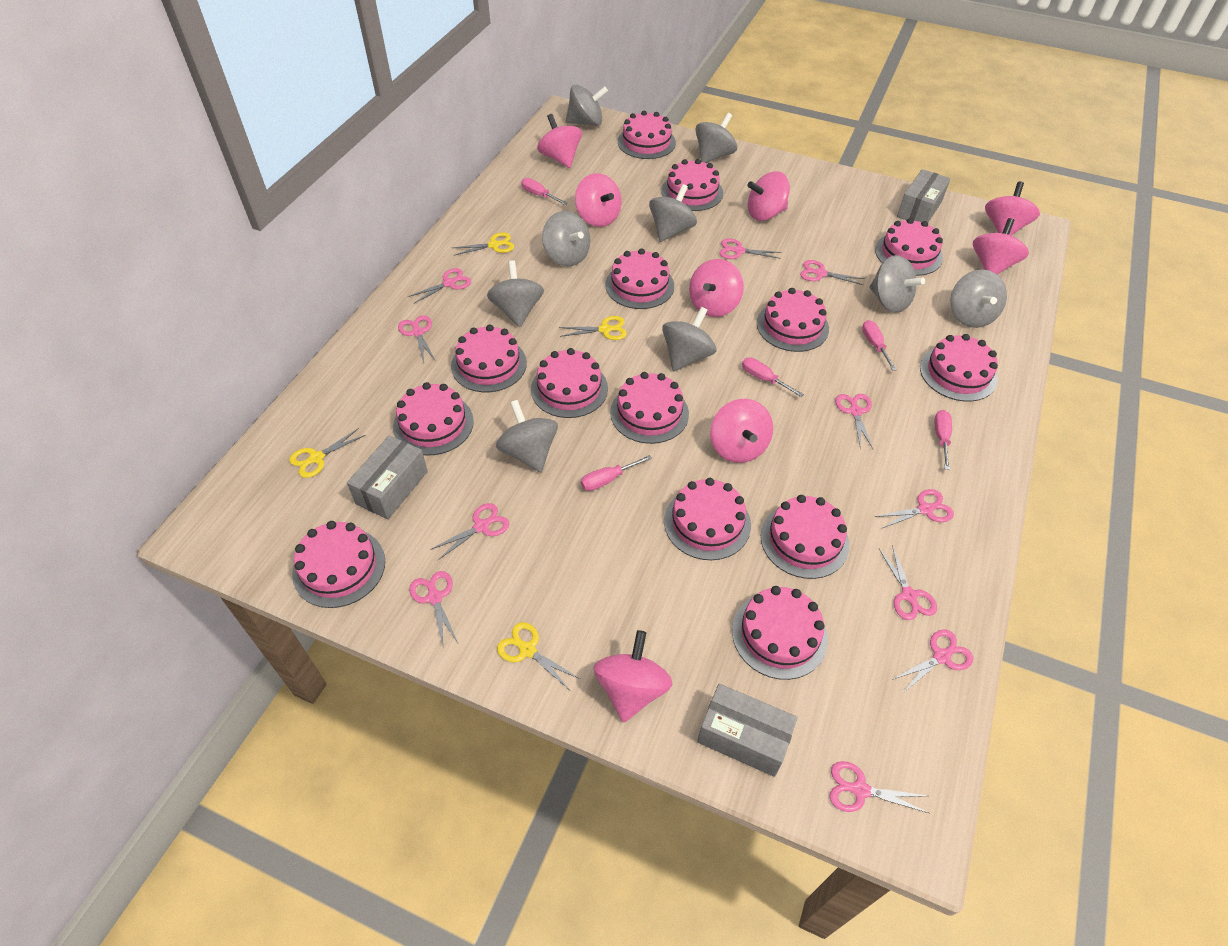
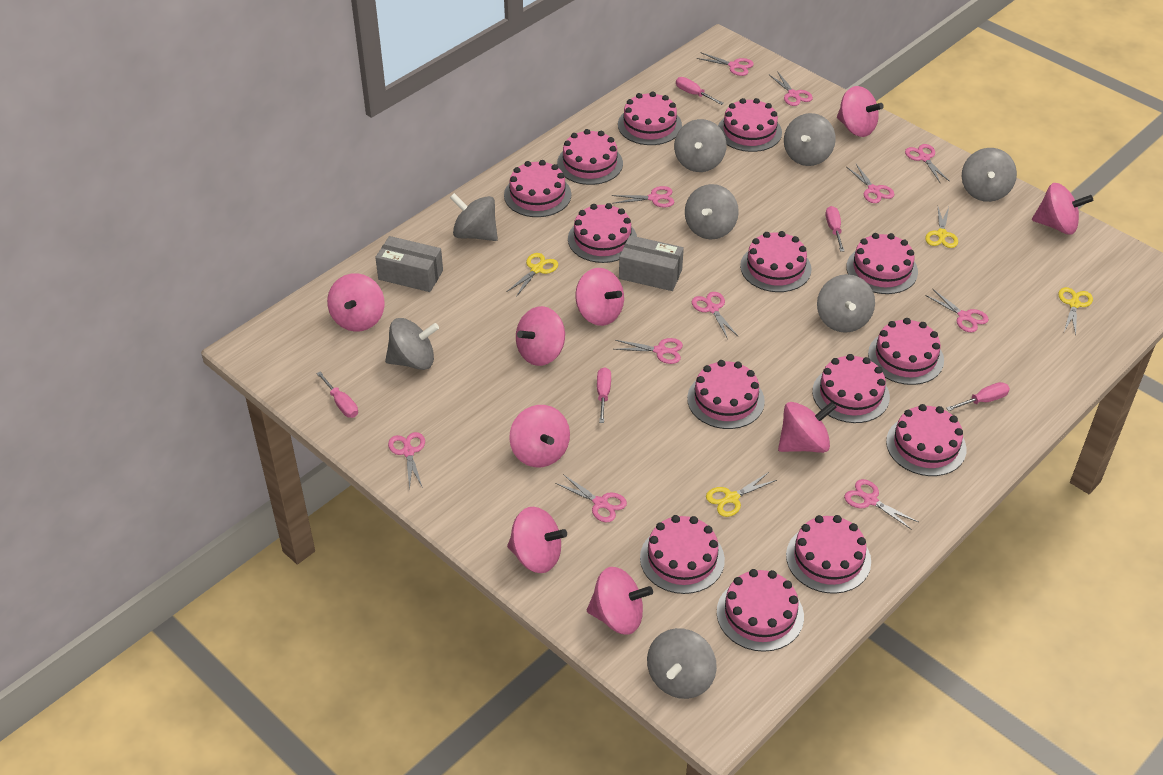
grey box: 3 -> 2
grey spinning top: 9 -> 8
pink spinning top: 8 -> 9

